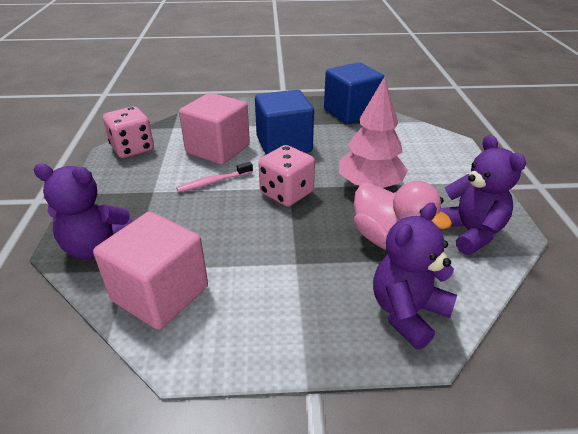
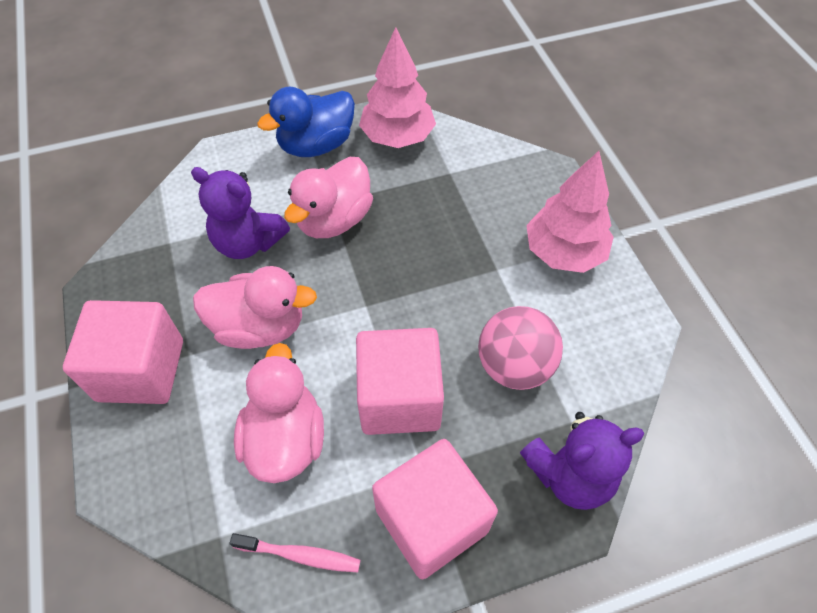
blue cube: 2 -> 0
blue duck: 0 -> 1
pink ball: 0 -> 1
pink cube: 2 -> 3
pink dice: 2 -> 0
pink duck: 1 -> 3
pink tree: 1 -> 2
purple teddy bear: 3 -> 2

